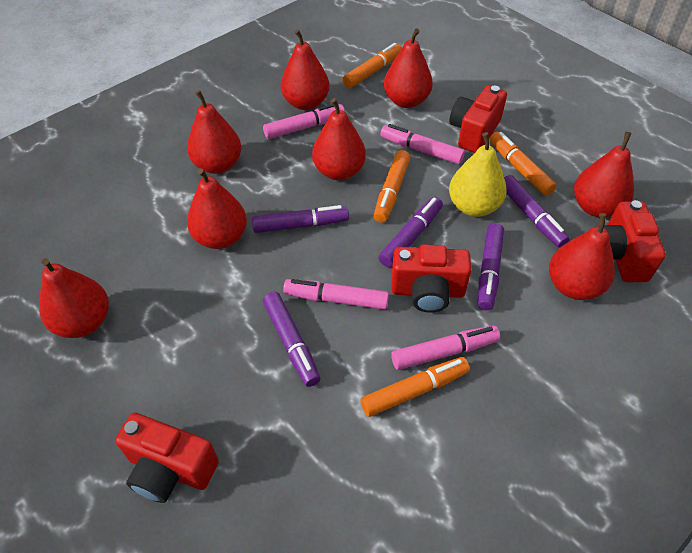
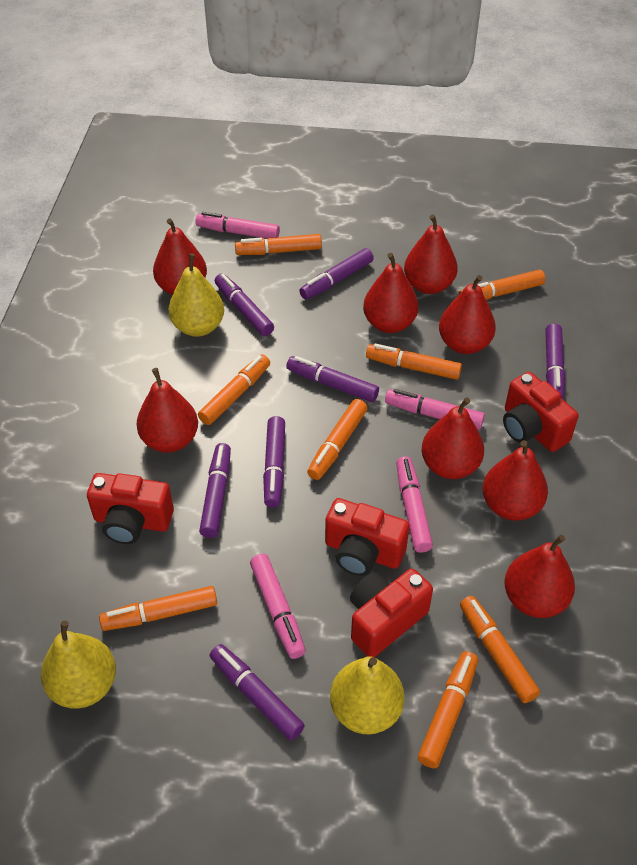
orange marker: 4 -> 8
purple marker: 5 -> 7
yellow pear: 1 -> 3

